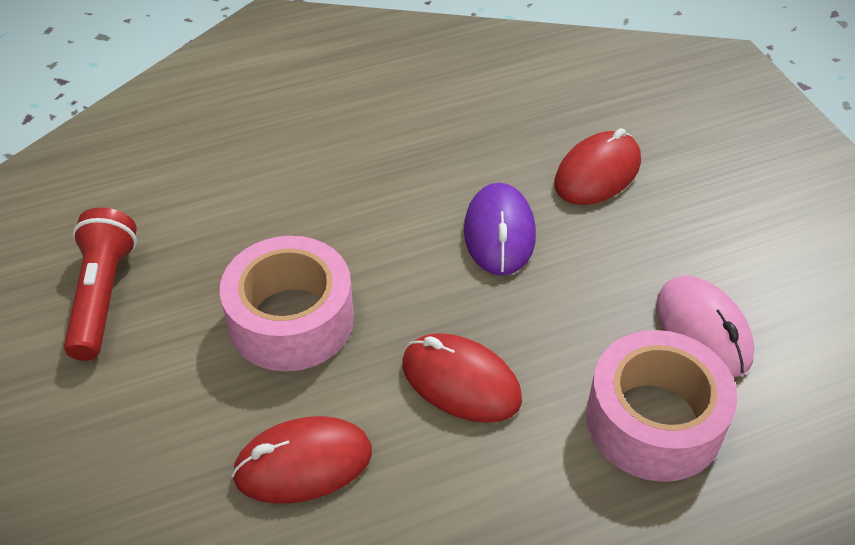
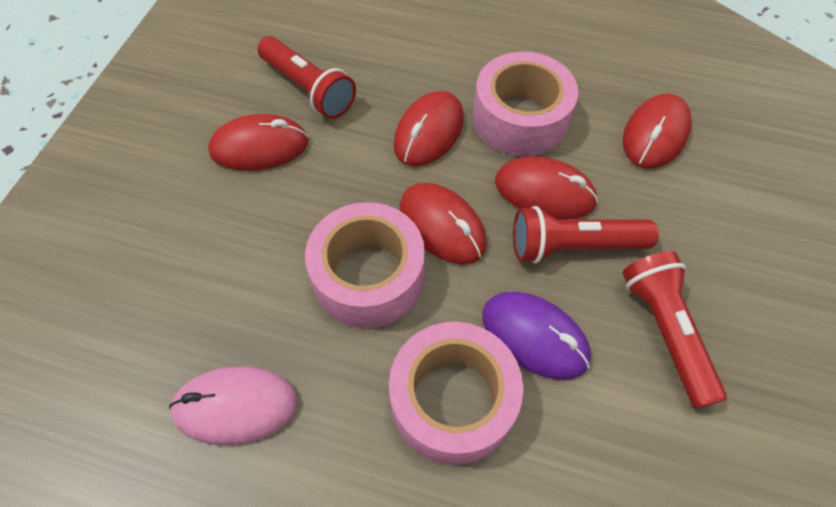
pink tape: 2 -> 3
red flashlight: 1 -> 3
red mouse: 3 -> 5

